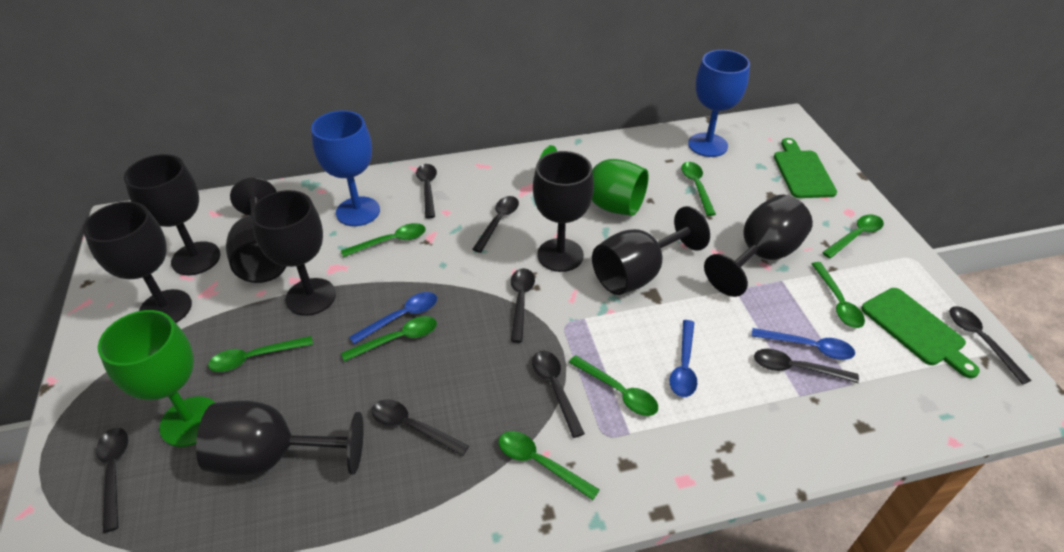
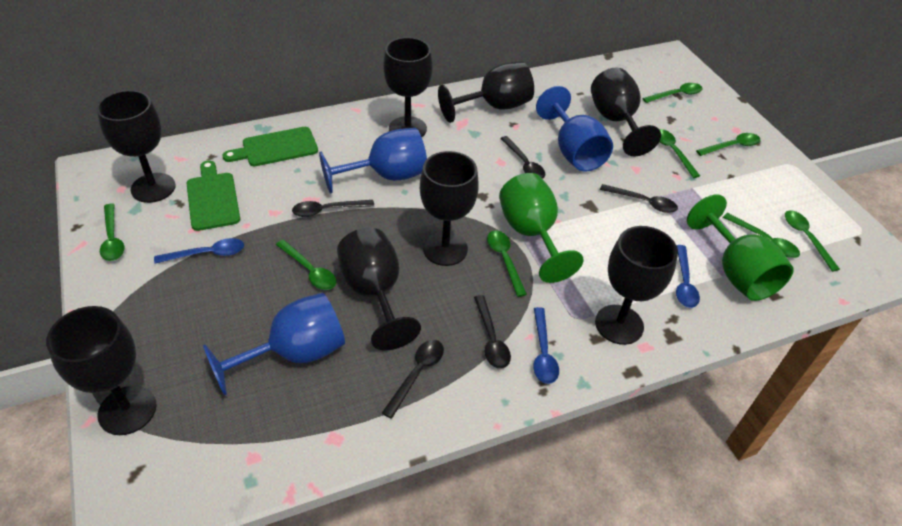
black spoon: 8 -> 5
blue goblet: 2 -> 3

